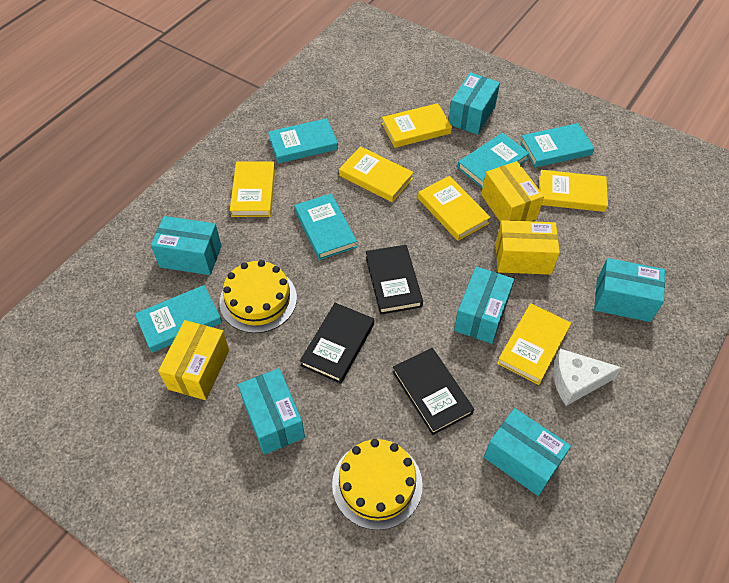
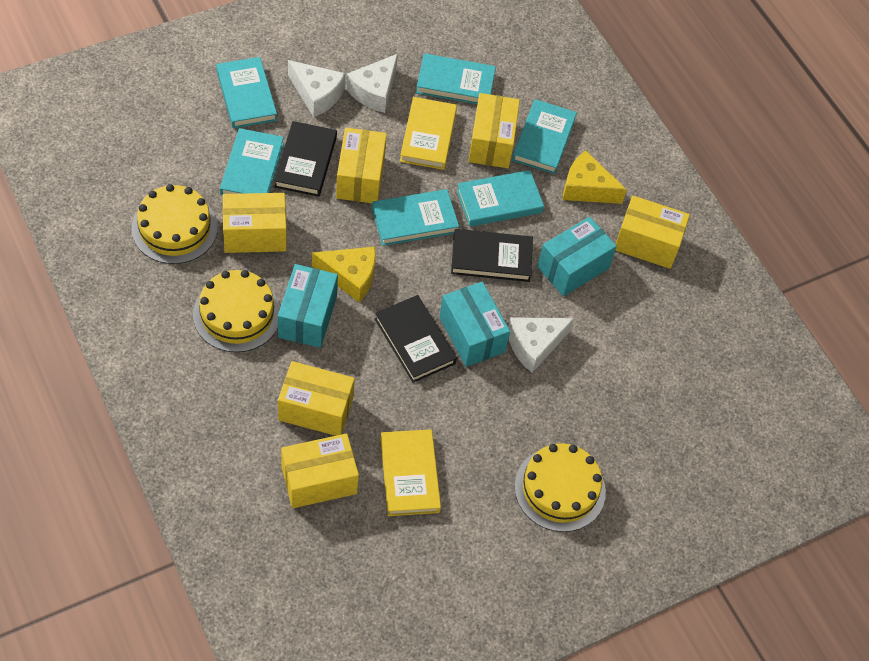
turquoise book: 5 -> 6
turquoise box: 6 -> 3
white cheese: 1 -> 3
yellow book: 6 -> 2
yellow box: 3 -> 6
yellow cake: 2 -> 3
yellow cheese: 0 -> 2

